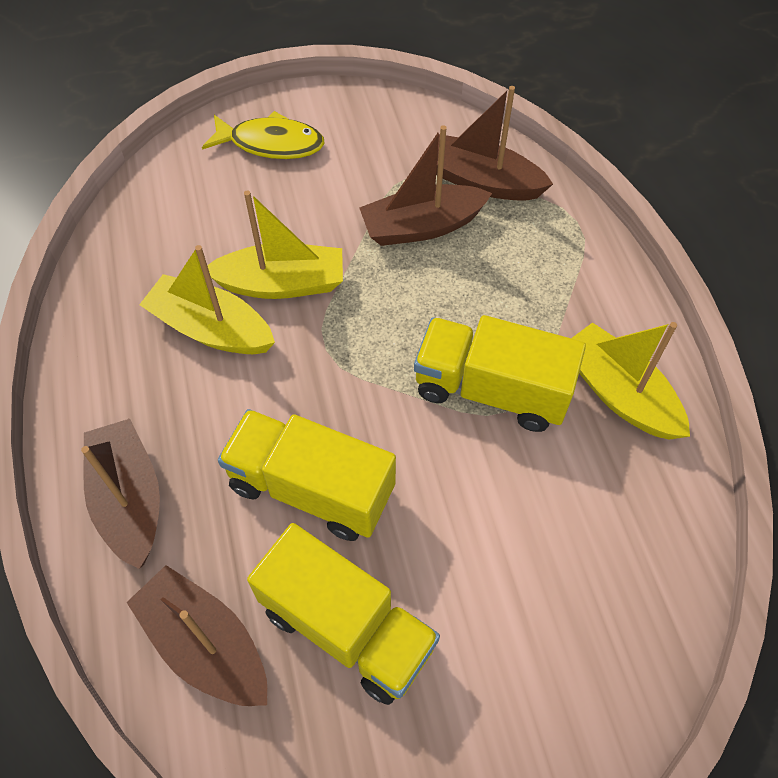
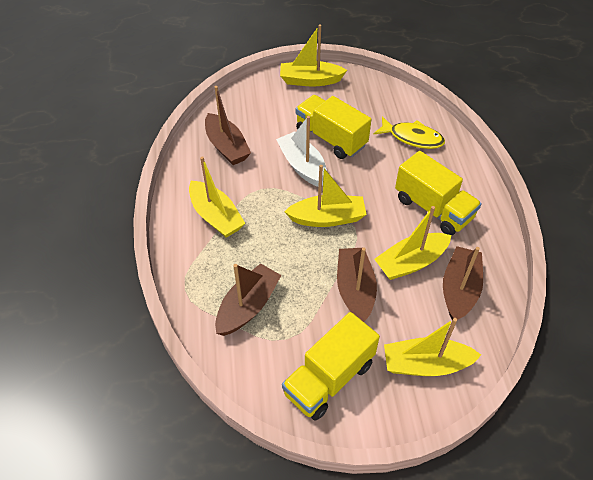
white boat: 0 -> 1
yellow boat: 3 -> 5

